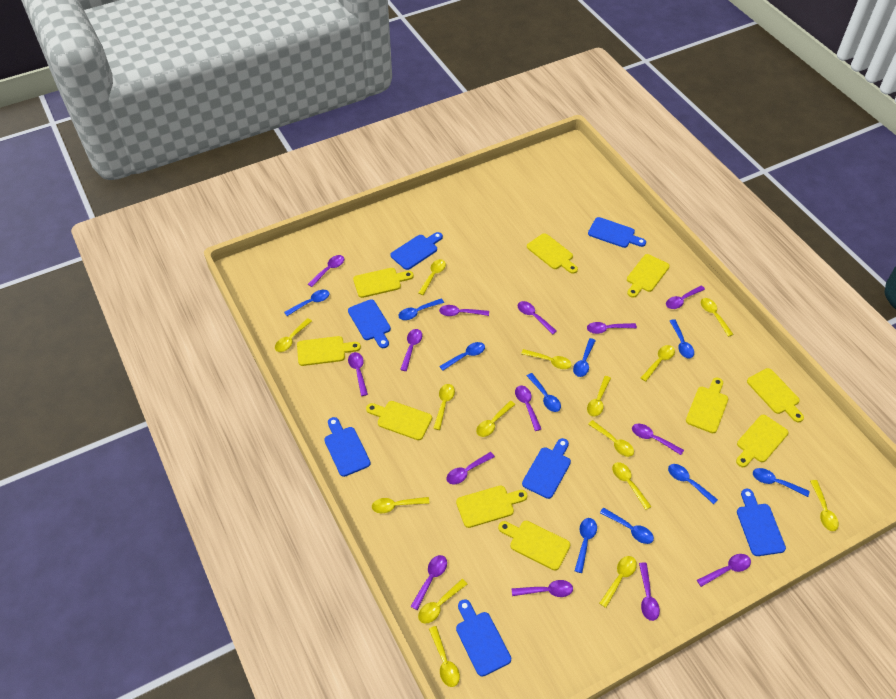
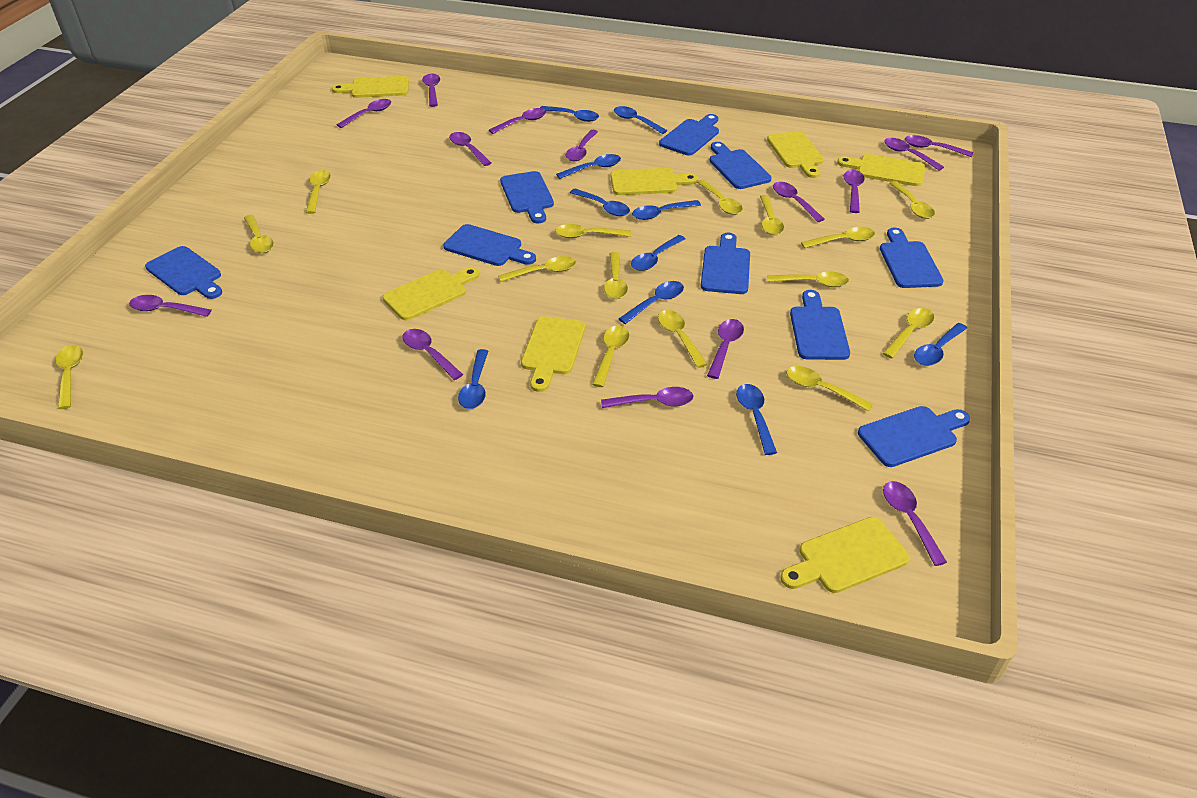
blue cutting board: 7 -> 9
yellow cutting board: 10 -> 7

